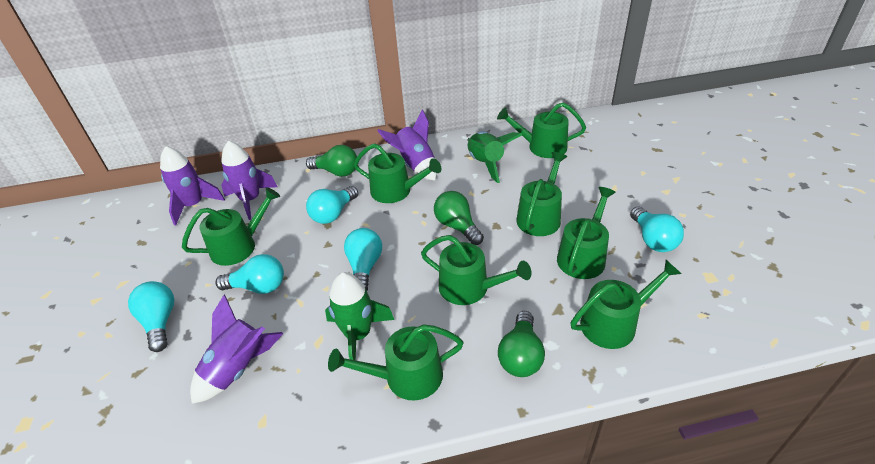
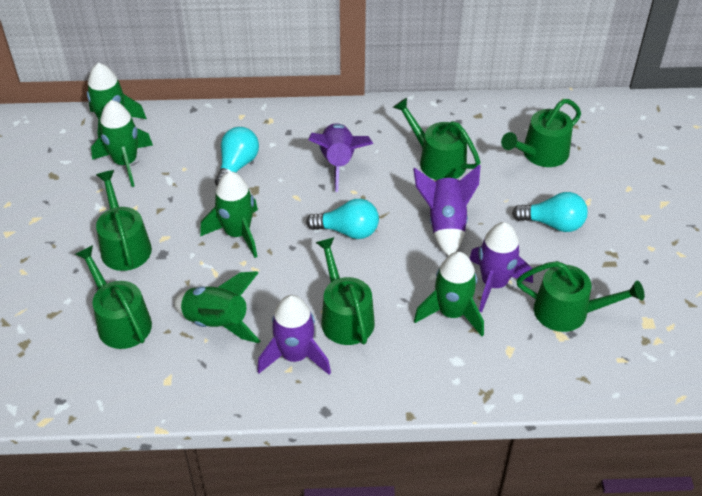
green light bulb: 3 -> 0
green rocket: 2 -> 5
green watering can: 8 -> 6
turquoise light bulb: 5 -> 3

